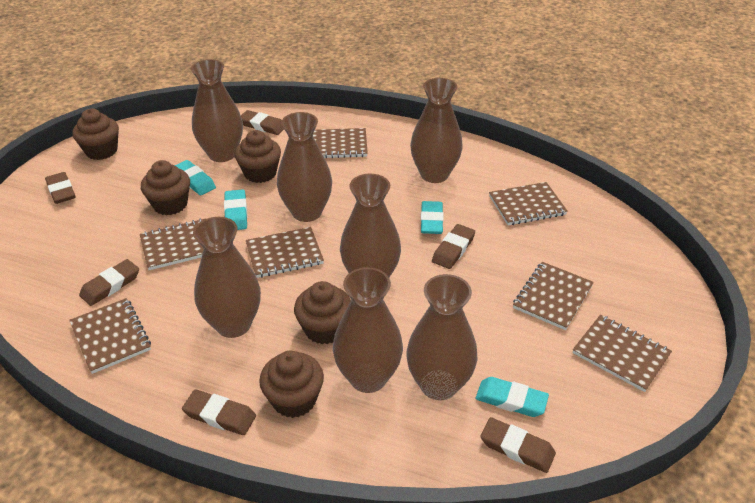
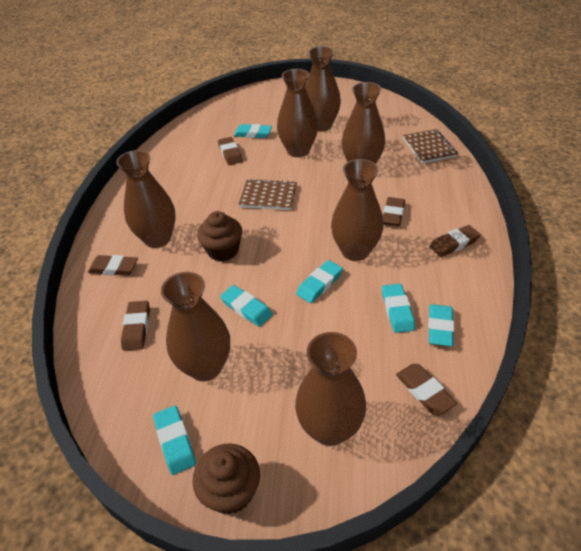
brown cupcake: 5 -> 2
brown notebook: 7 -> 2
turquoise eraser: 4 -> 6

